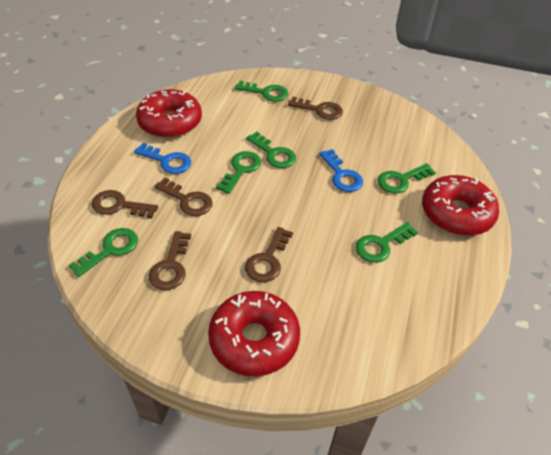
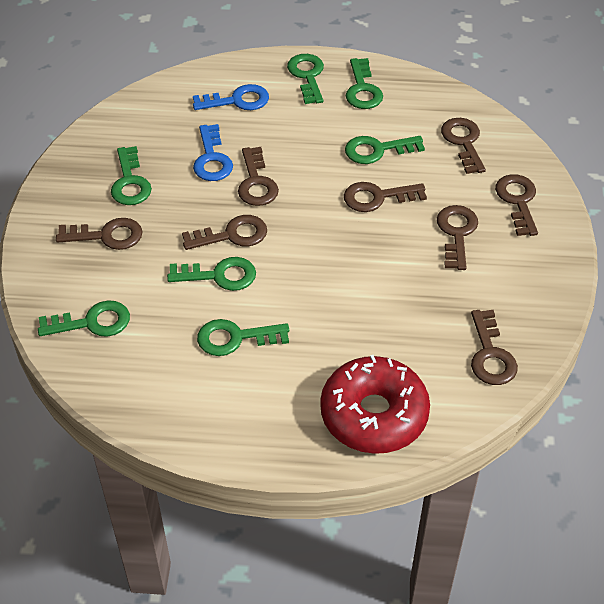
brown key: 5 -> 8
green key: 6 -> 7
red donut: 3 -> 1

